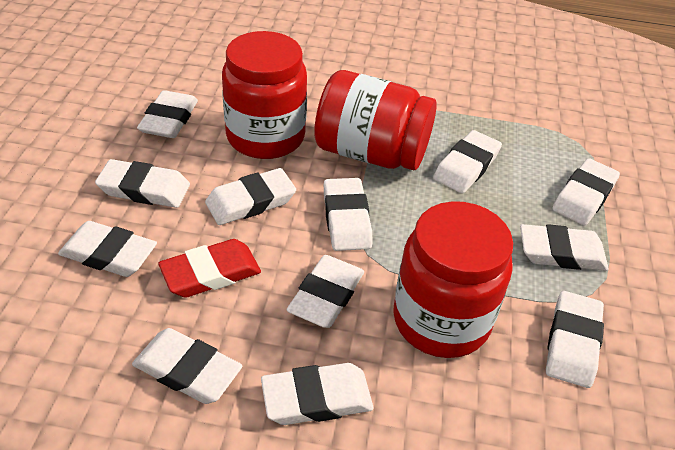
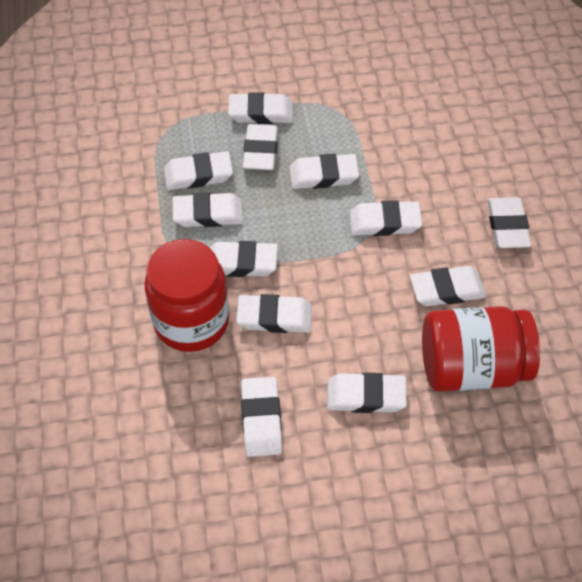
red eraser: 1 -> 0
red jar: 3 -> 2

